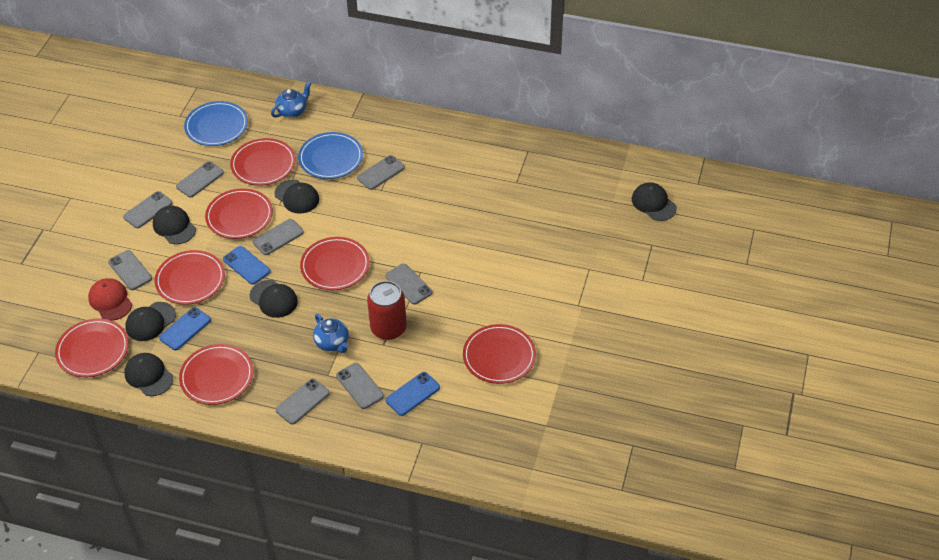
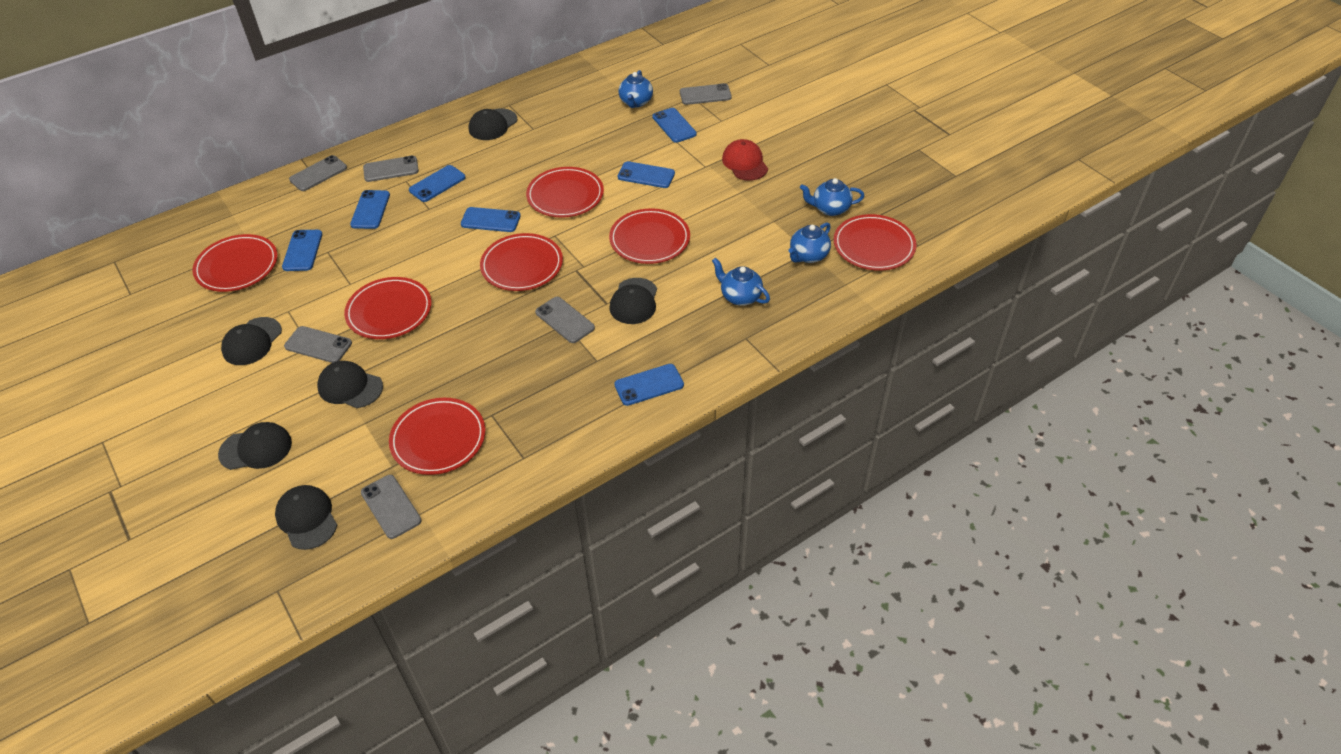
blue phone: 3 -> 7
blue plate: 2 -> 0
blue teapot: 2 -> 4
grey phone: 8 -> 6
red can: 1 -> 0

